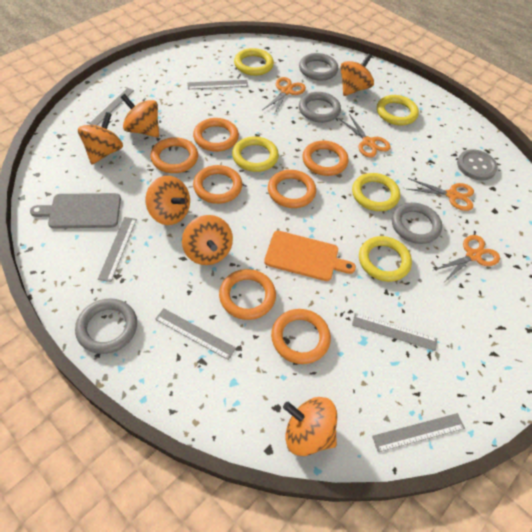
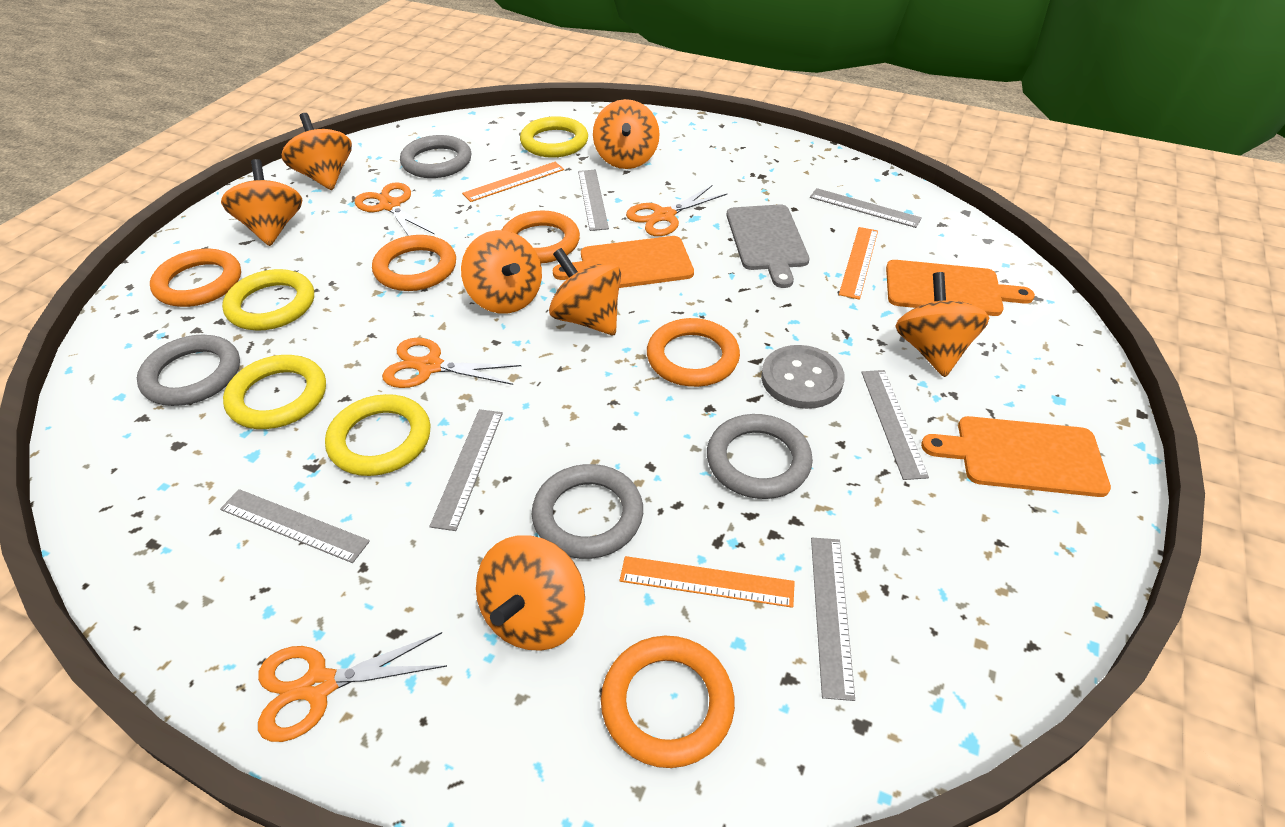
orange cutting board: 1 -> 3
orange ring: 7 -> 5
orange ruler: 0 -> 3
orange spinning top: 6 -> 7
yellow ring: 5 -> 4

